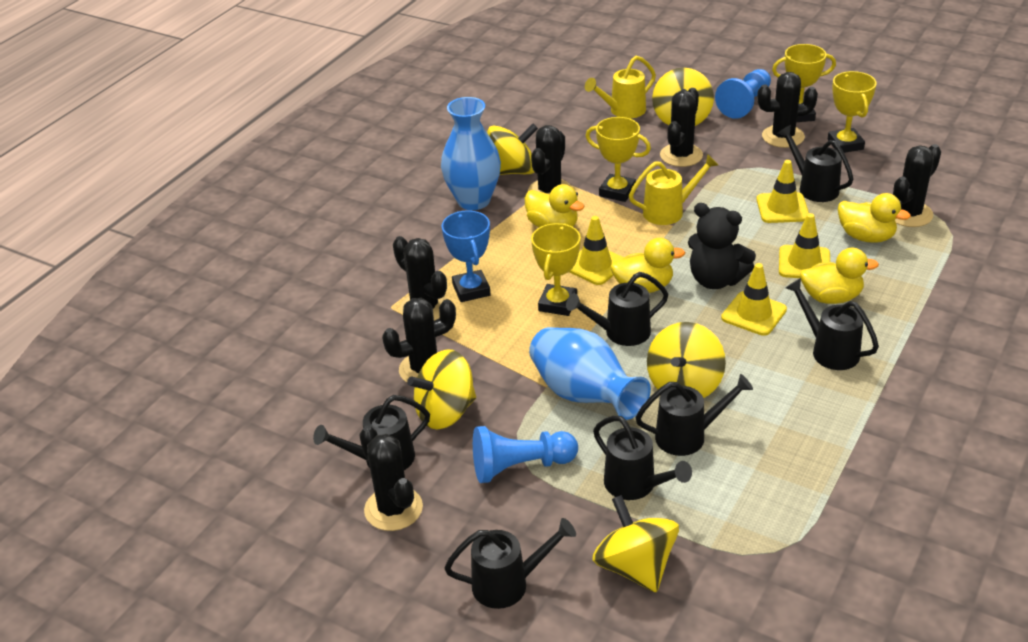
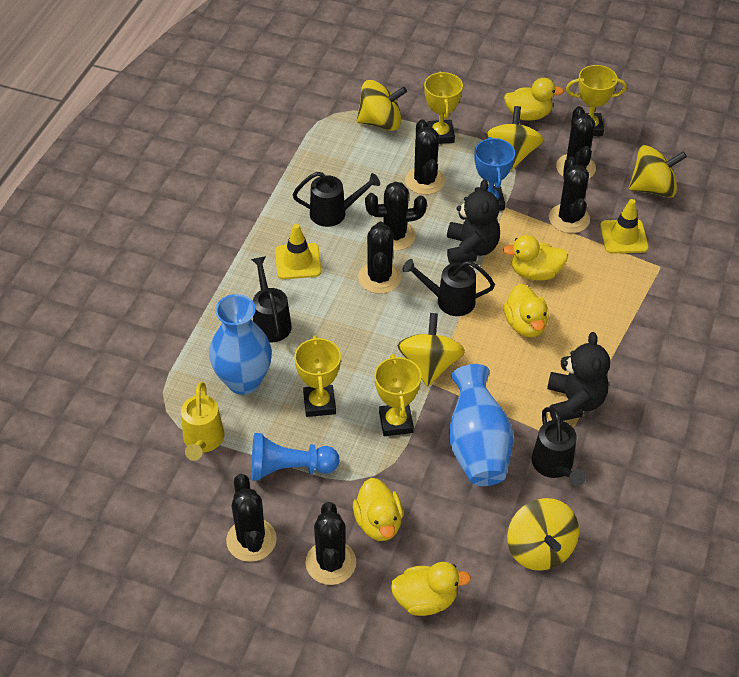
black teddy bear: 1 -> 2
black watering can: 7 -> 4
blue pawn: 2 -> 1
yellow duck: 4 -> 5
yellow traffic cone: 4 -> 2
yellow watering can: 2 -> 1

